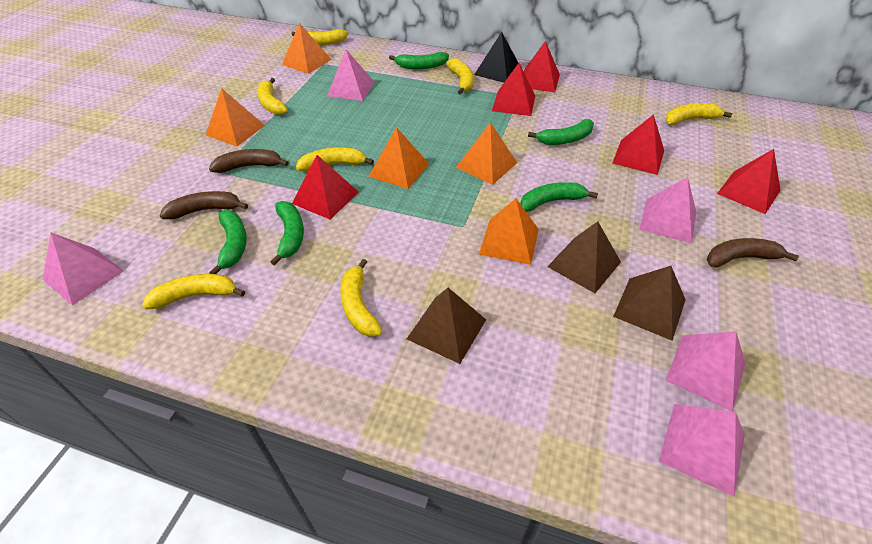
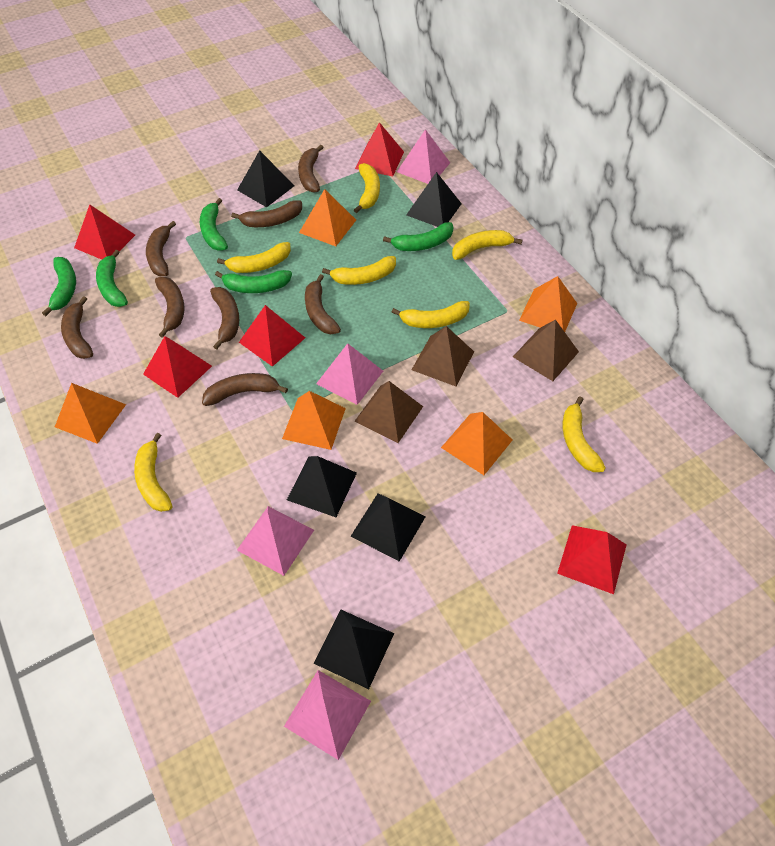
black pyramid: 1 -> 5
brown banana: 3 -> 8
pink pyramid: 5 -> 4

